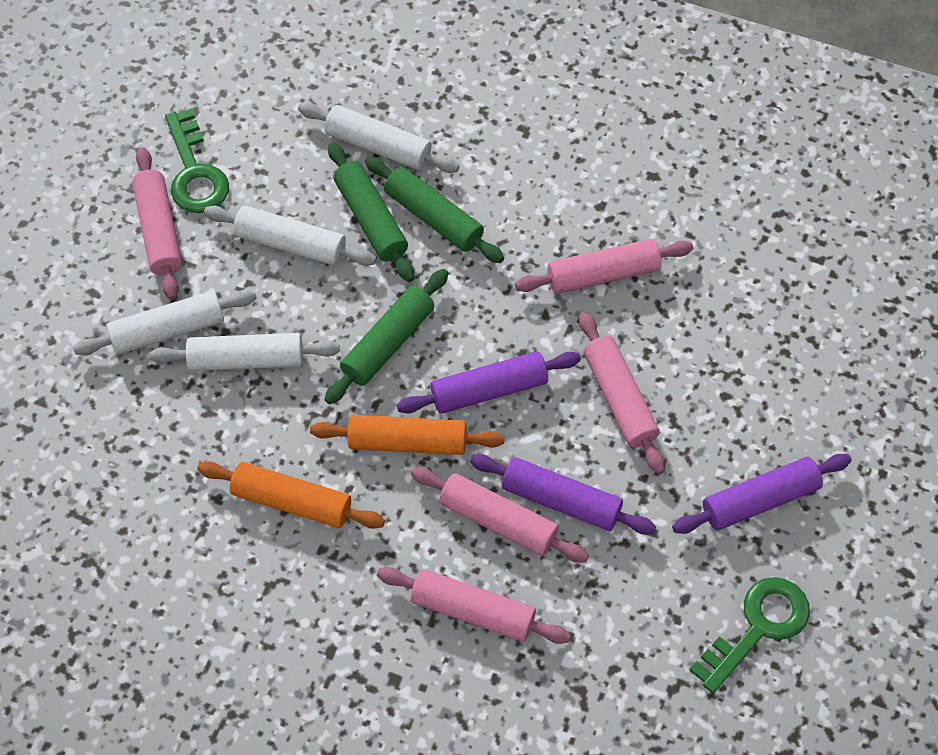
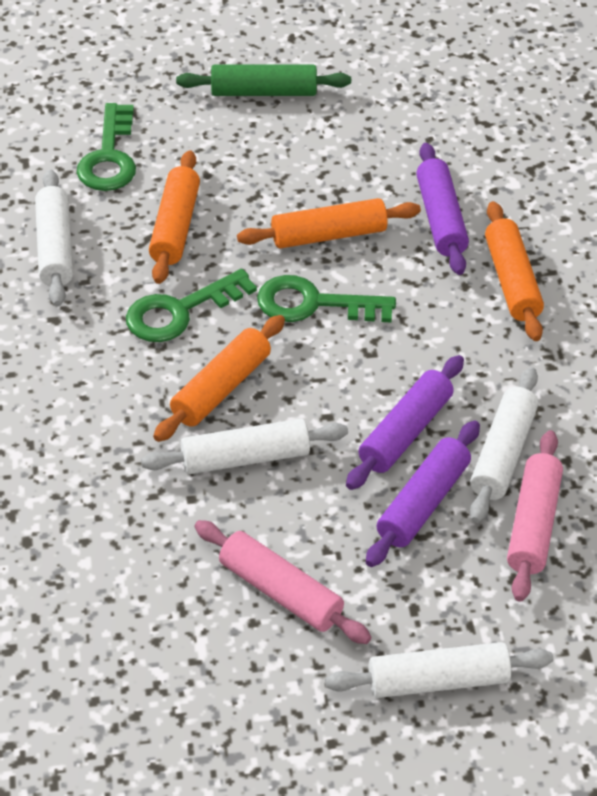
green key: 2 -> 3
green rolling pin: 3 -> 1
orange rolling pin: 2 -> 4
pink rolling pin: 5 -> 2

